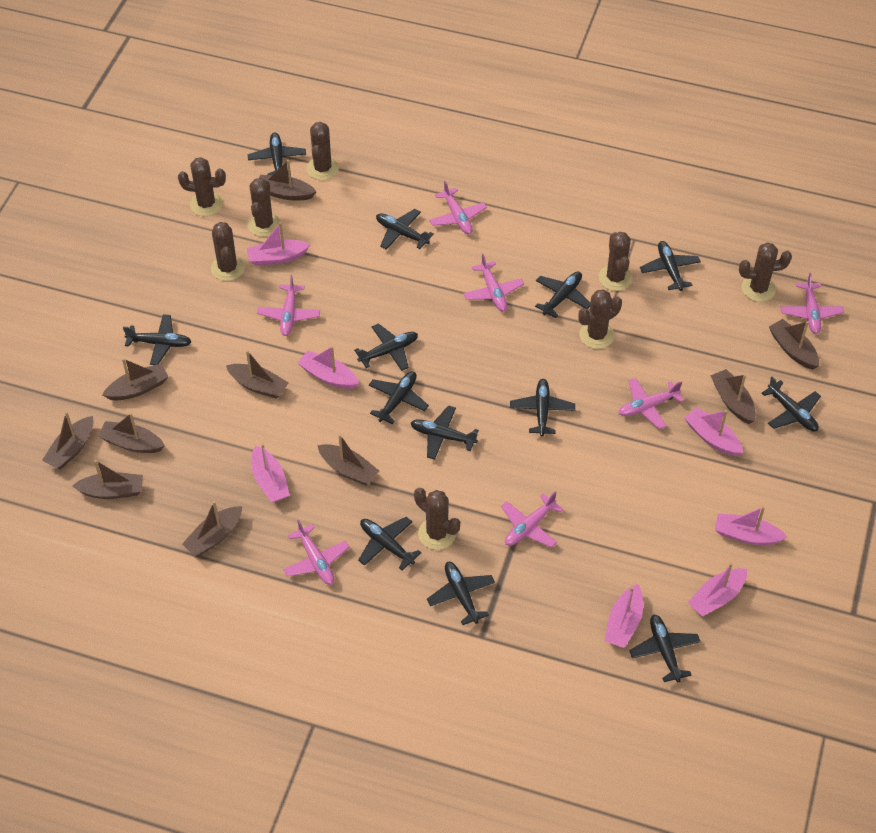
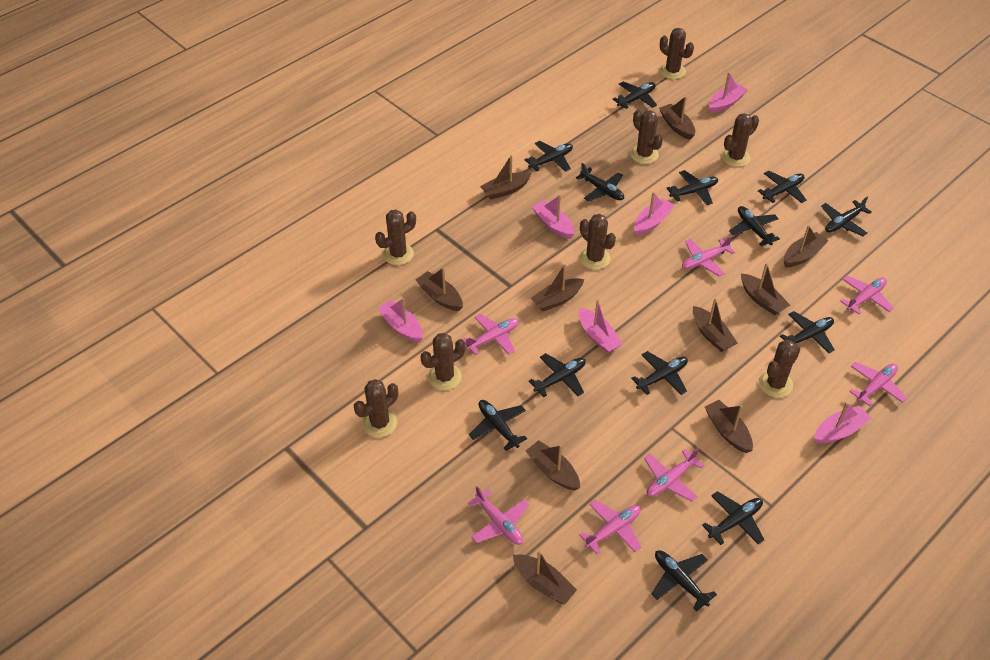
pink boat: 7 -> 6

